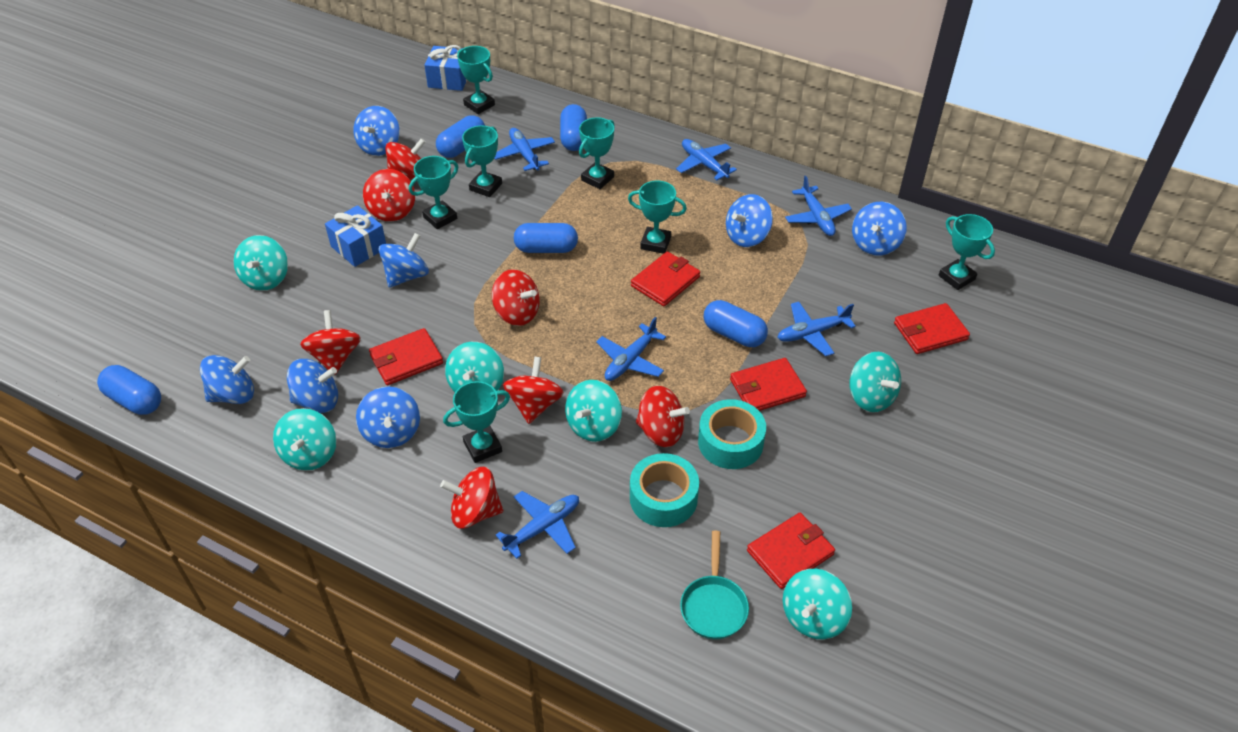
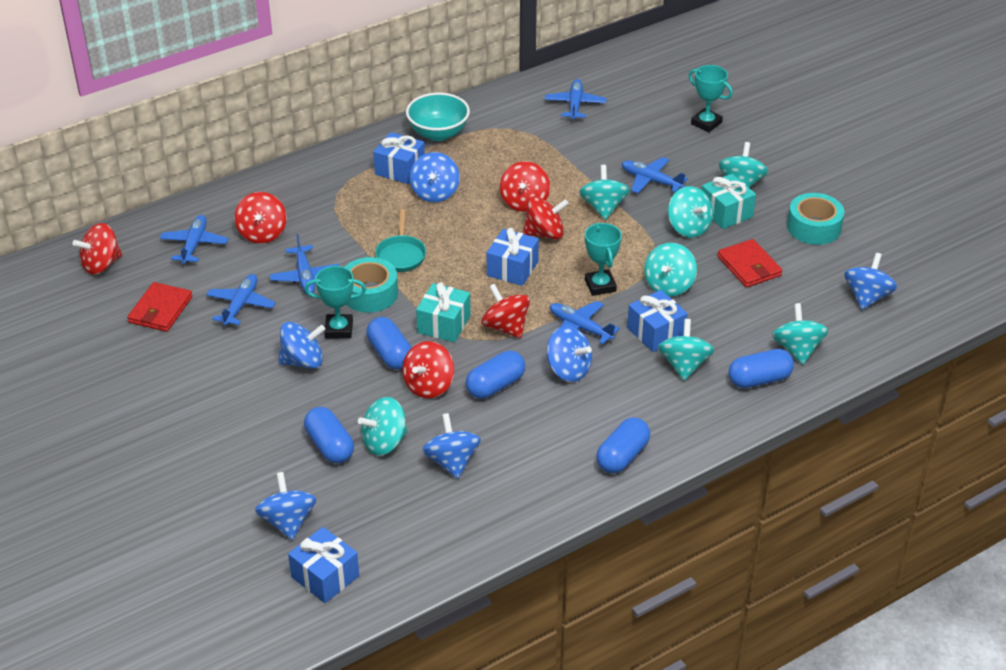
blue gift: 2 -> 4
blue spinning top: 7 -> 6
red spinning top: 7 -> 6
red wallet: 5 -> 2
turquoise bowl: 0 -> 1
turquoise gift: 0 -> 2
turquoise spinning top: 6 -> 7
turquoise trophy: 7 -> 3

